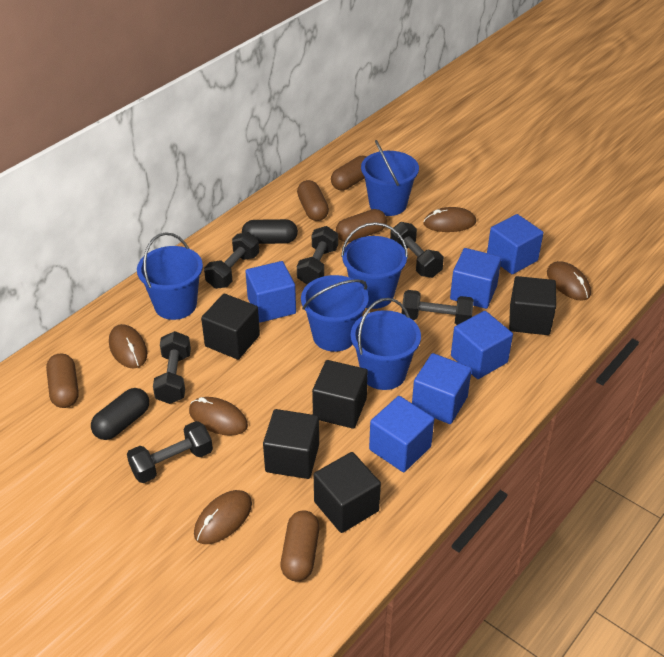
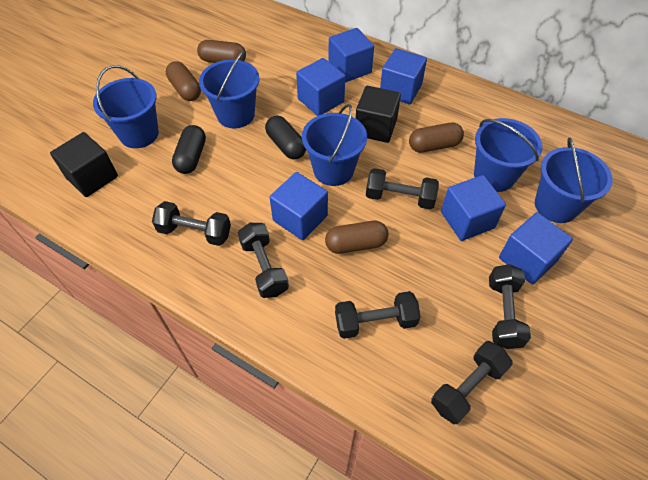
black cube: 5 -> 2
brown capsule: 5 -> 4
brown mouse: 5 -> 0

